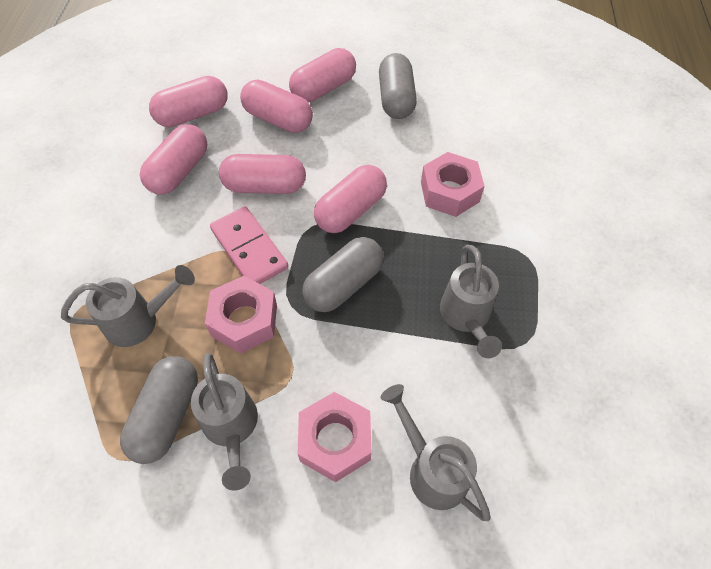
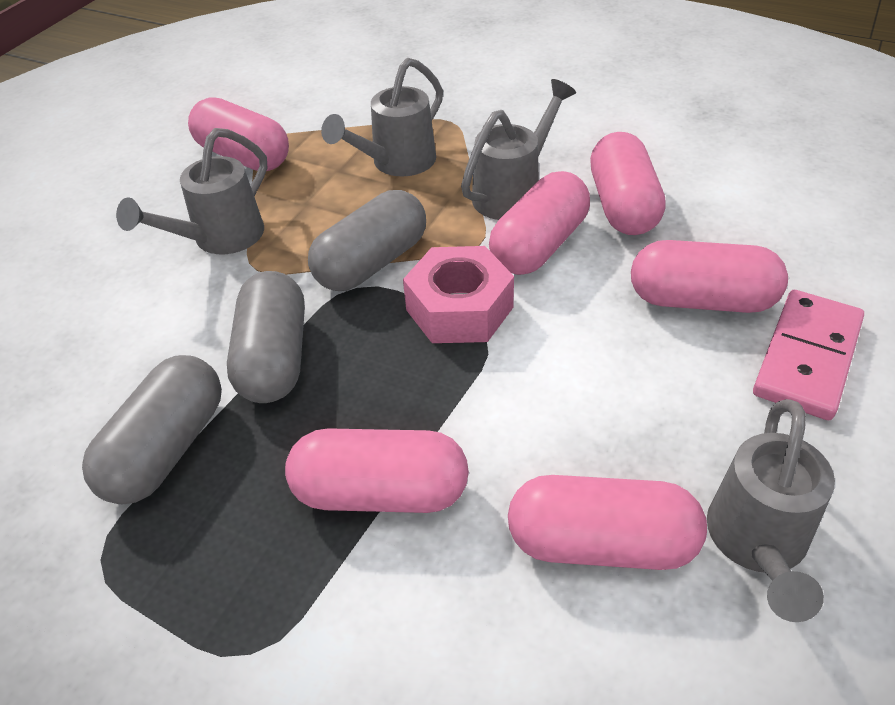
pink nut: 3 -> 1

